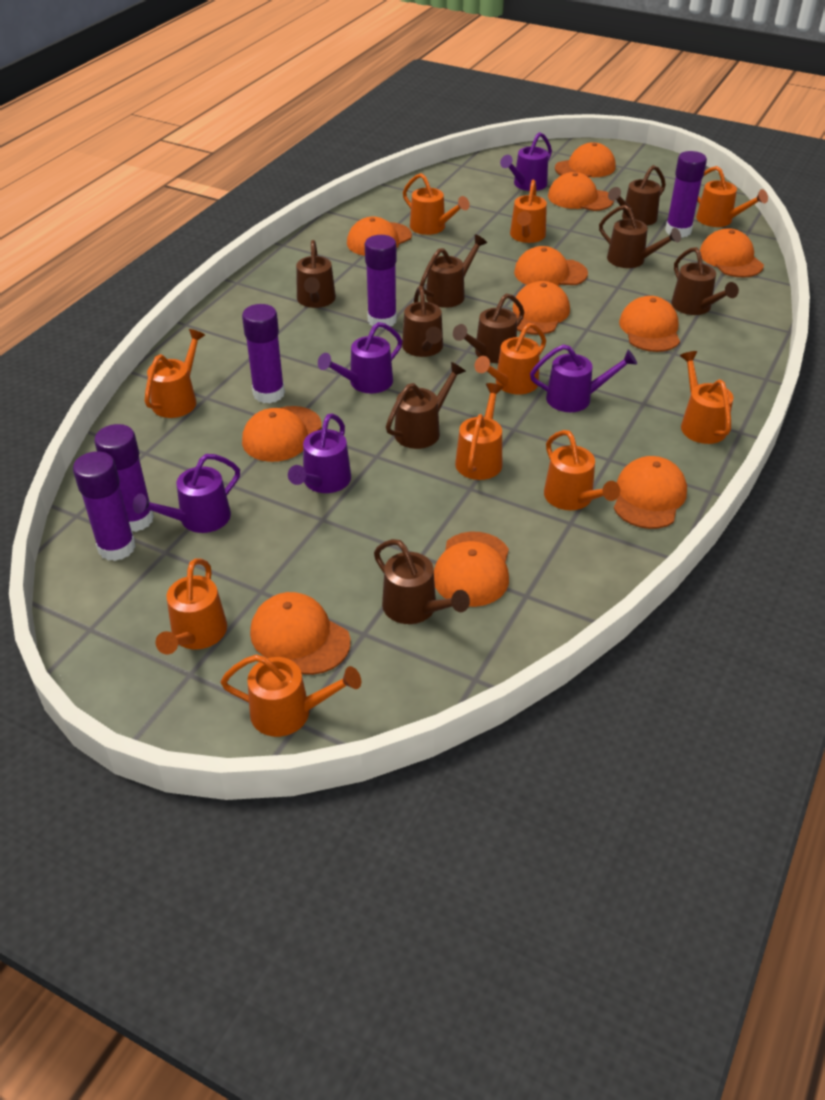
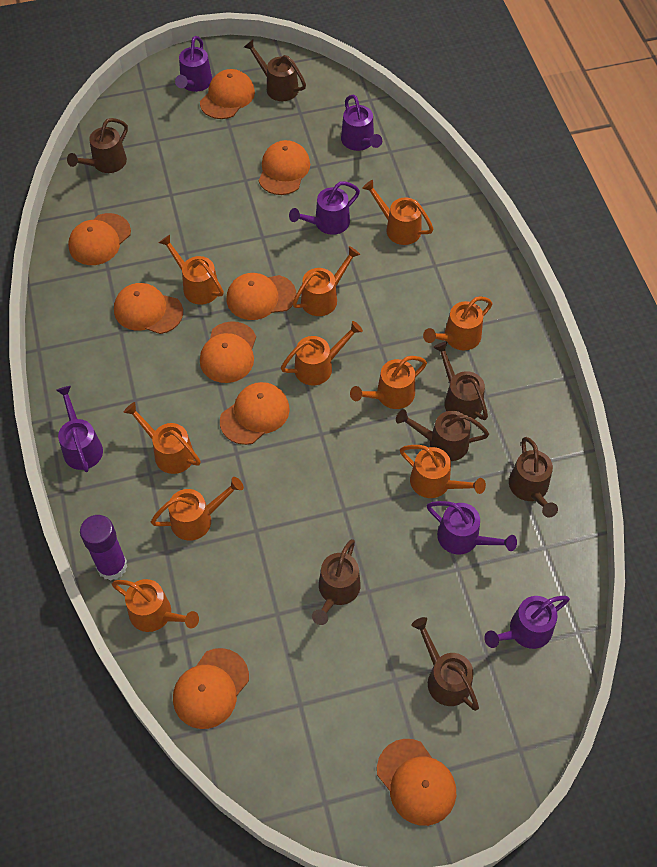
brown watering can: 9 -> 7
orange cap: 11 -> 9
purple glue stick: 5 -> 1
purple watering can: 5 -> 6

